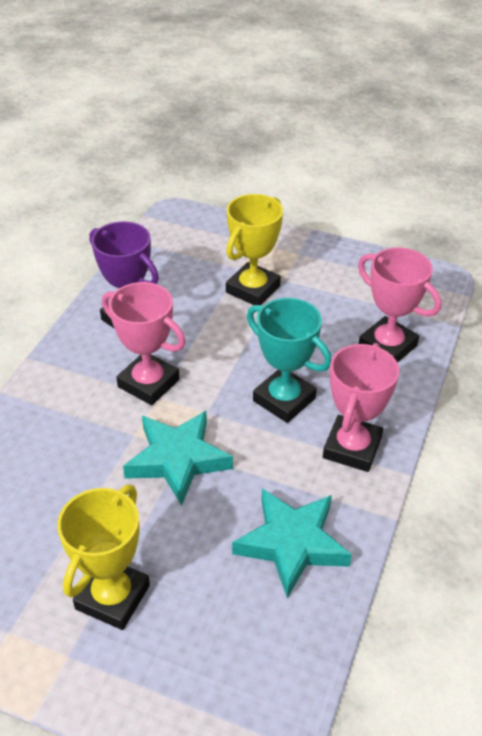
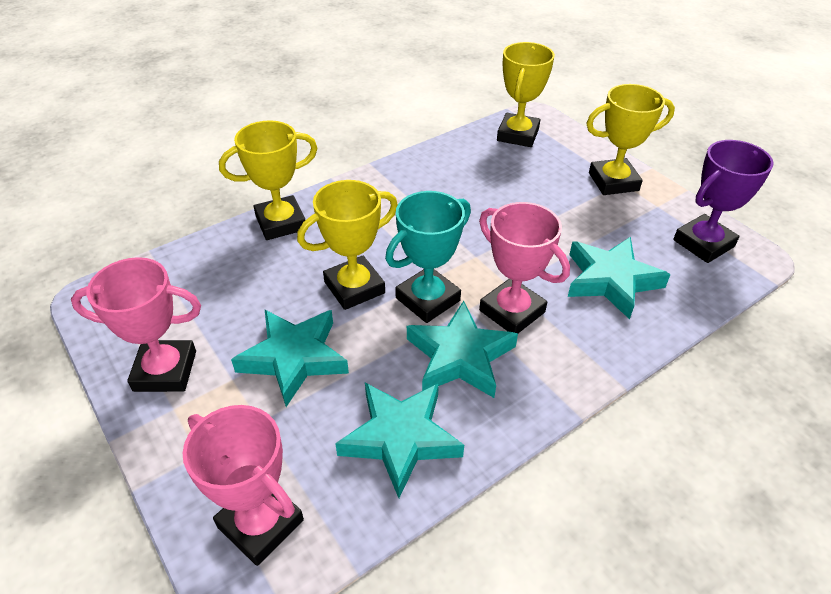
turquoise star: 2 -> 4
yellow trophy: 2 -> 4

